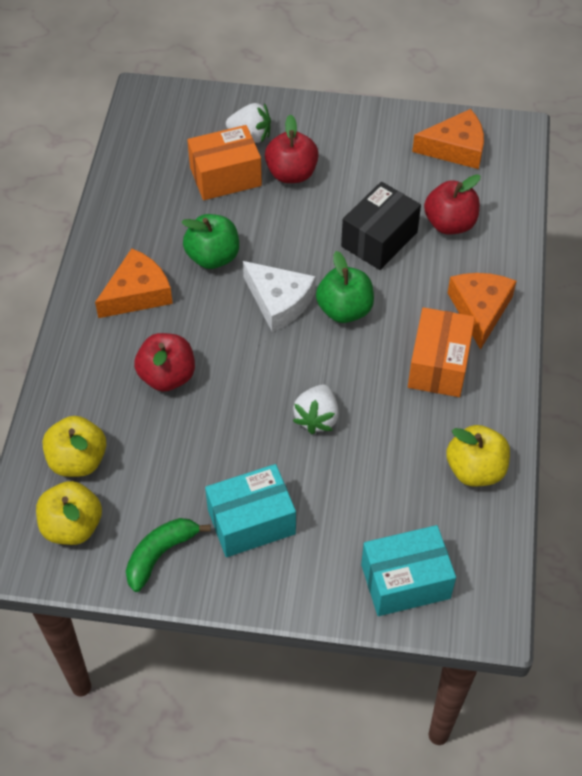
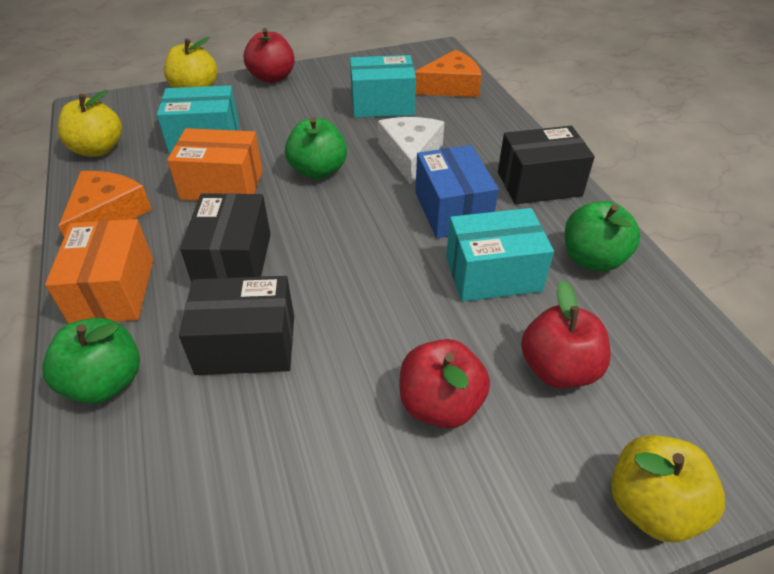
black box: 1 -> 3
blue box: 0 -> 1
green apple: 2 -> 3
green banana: 1 -> 0
orange cheese: 3 -> 2
turquoise box: 2 -> 3
white strawberry: 2 -> 0

